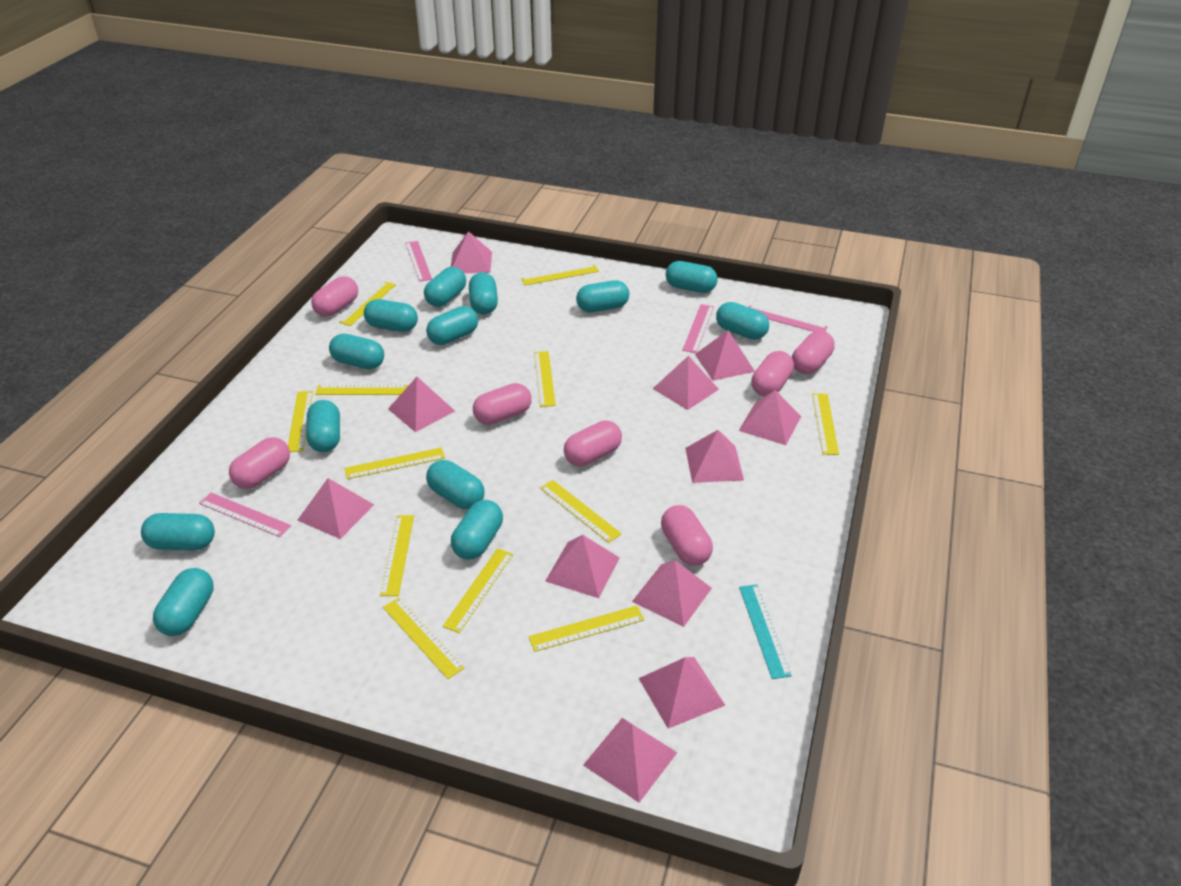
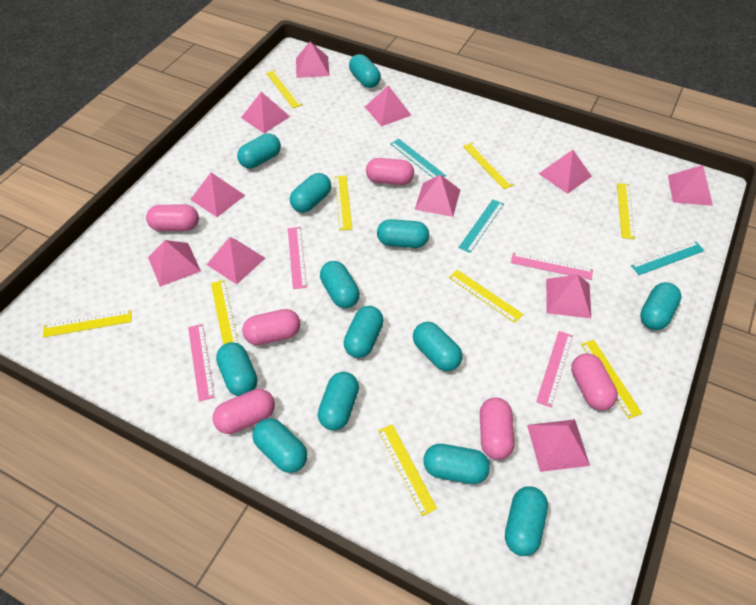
pink capsule: 7 -> 6
turquoise ruler: 1 -> 3
yellow ruler: 12 -> 9

